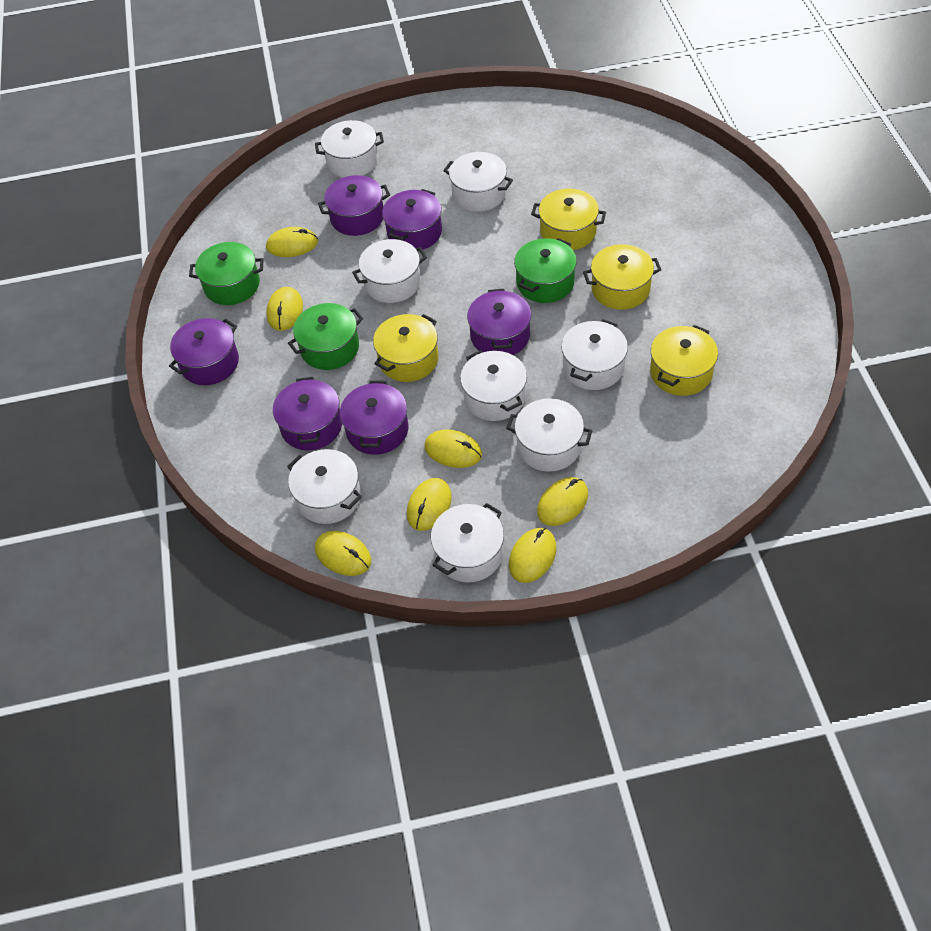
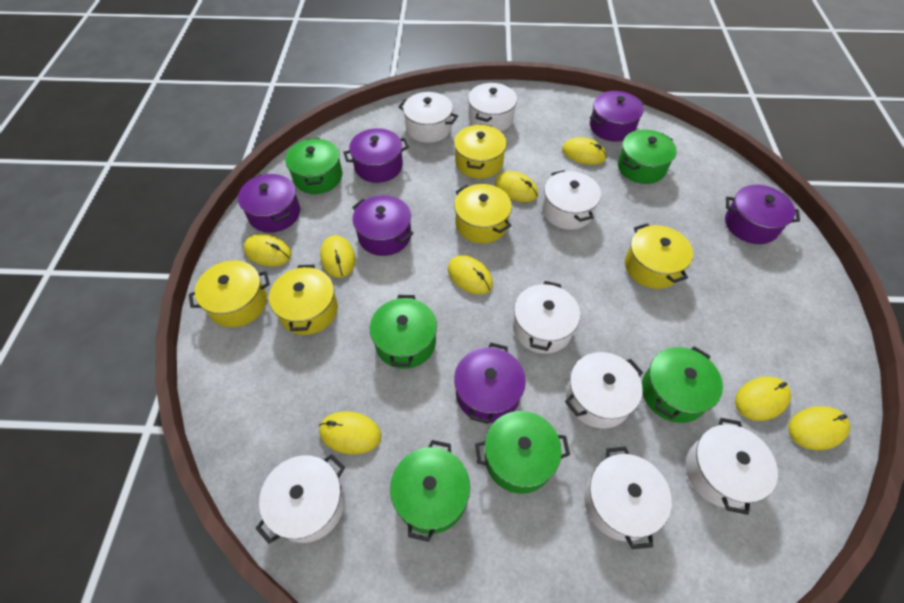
green pot: 3 -> 6
yellow mouse: 7 -> 8
yellow pot: 4 -> 5

